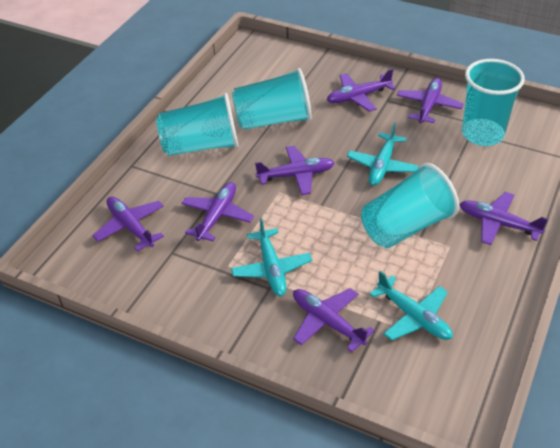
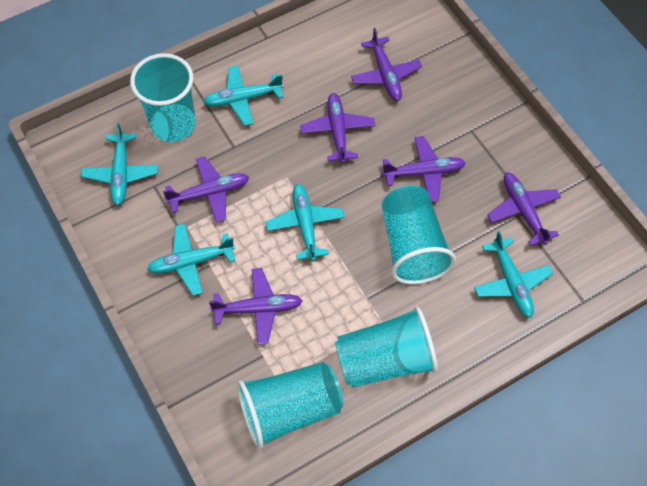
purple plane: 7 -> 6
turquoise plane: 3 -> 5

